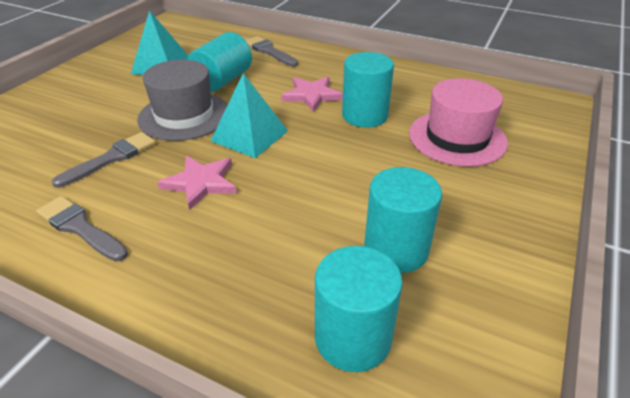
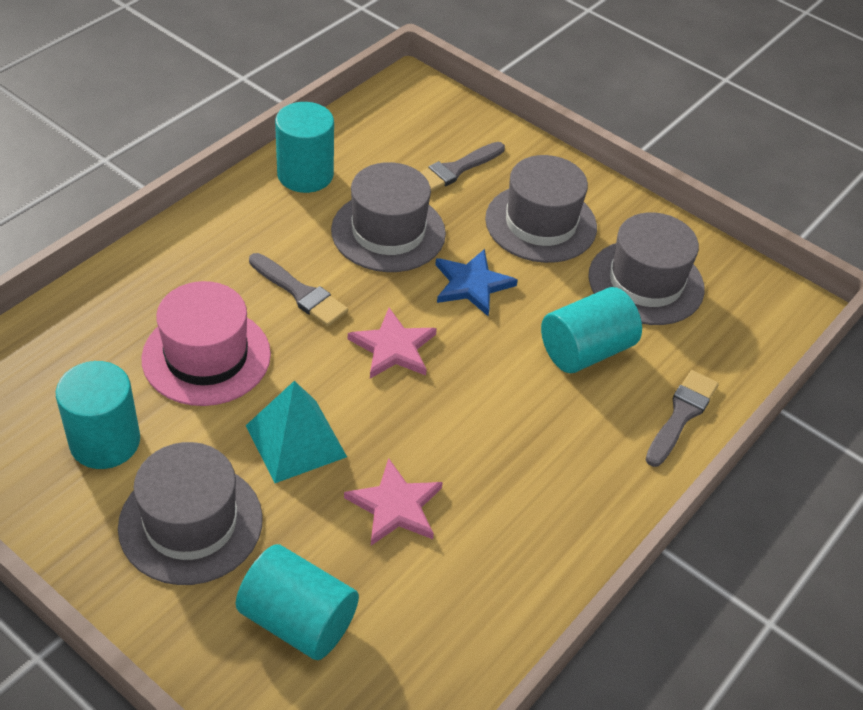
blue star: 0 -> 1
grey hat: 1 -> 4
turquoise pyramid: 2 -> 1

